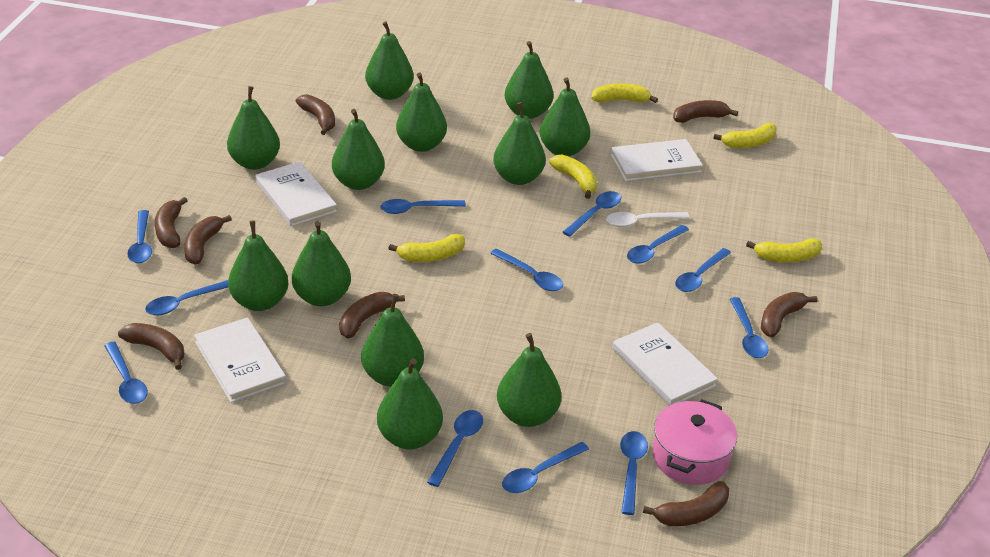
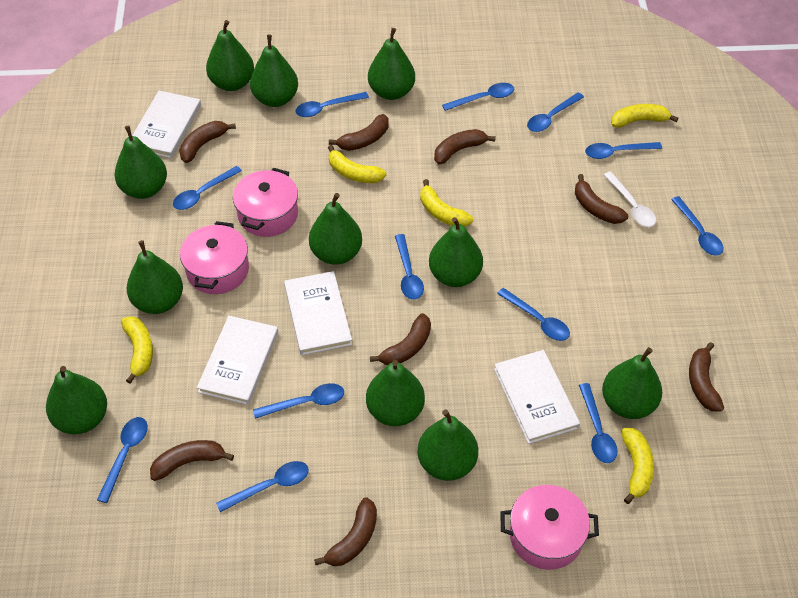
green pear: 12 -> 11
pink pot: 1 -> 3

